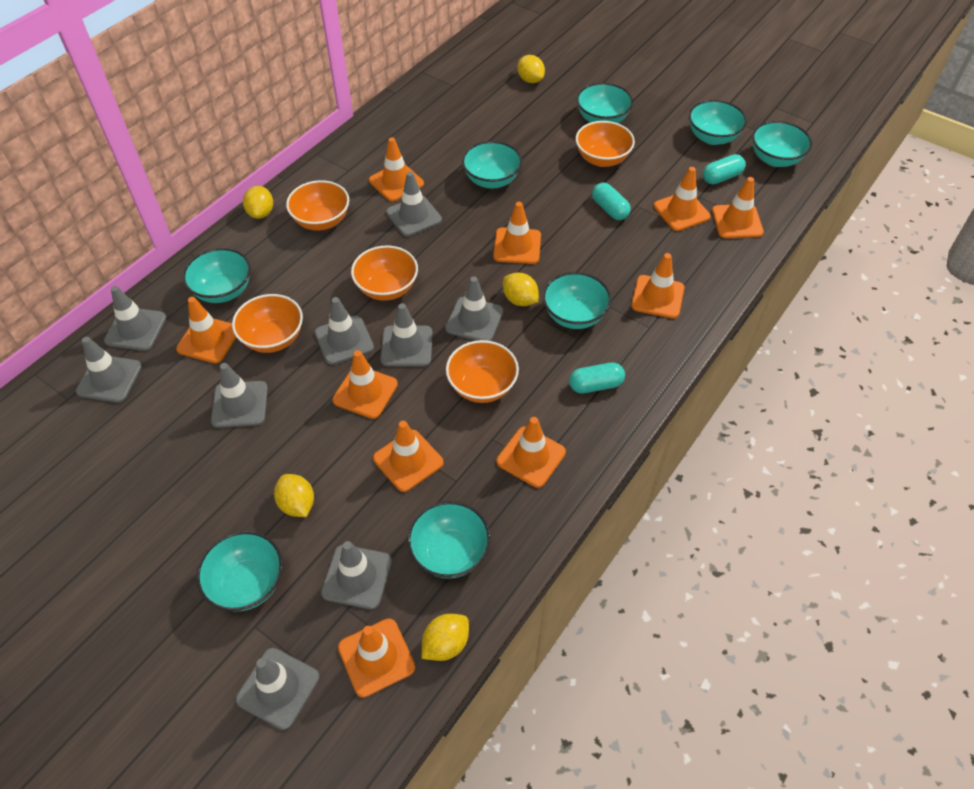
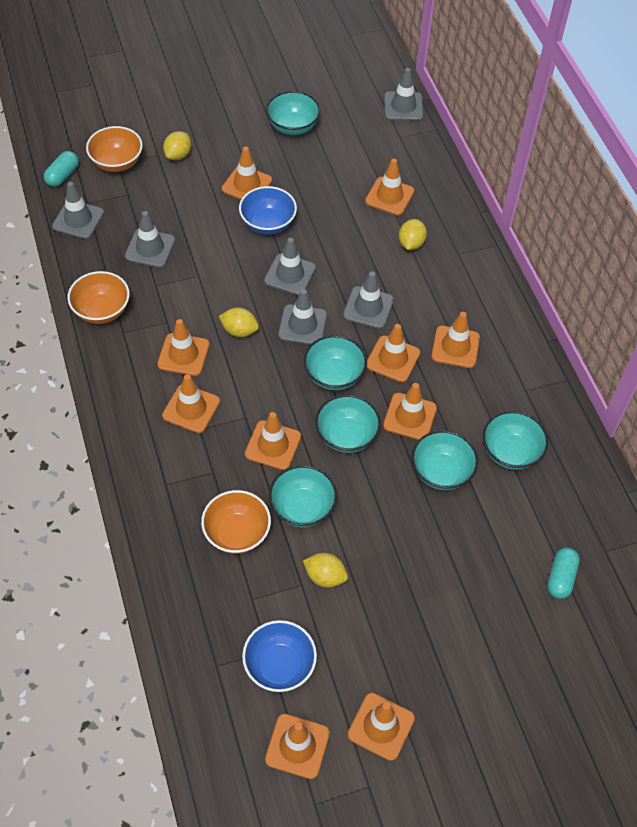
blue bowl: 0 -> 2
grey traffic cone: 9 -> 6
orange bowl: 5 -> 3
turquoise bowl: 8 -> 6
turquoise capsule: 3 -> 2
yellow lemon: 5 -> 4

